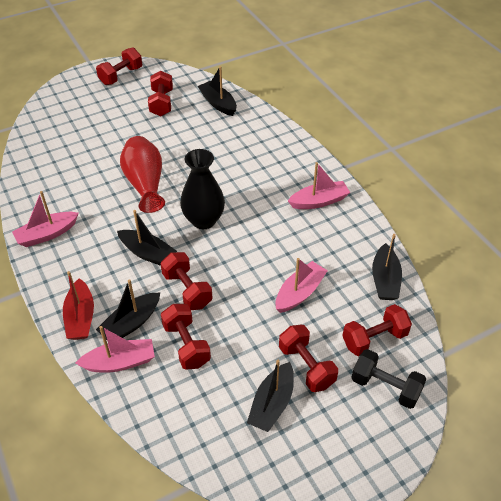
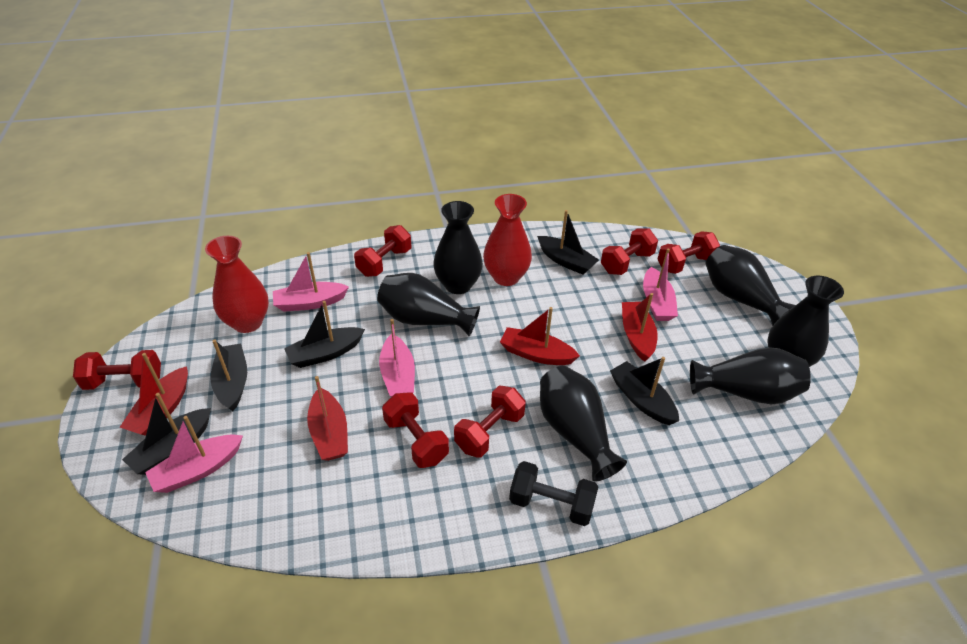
black vase: 1 -> 6
red boat: 1 -> 4
red vase: 1 -> 2

